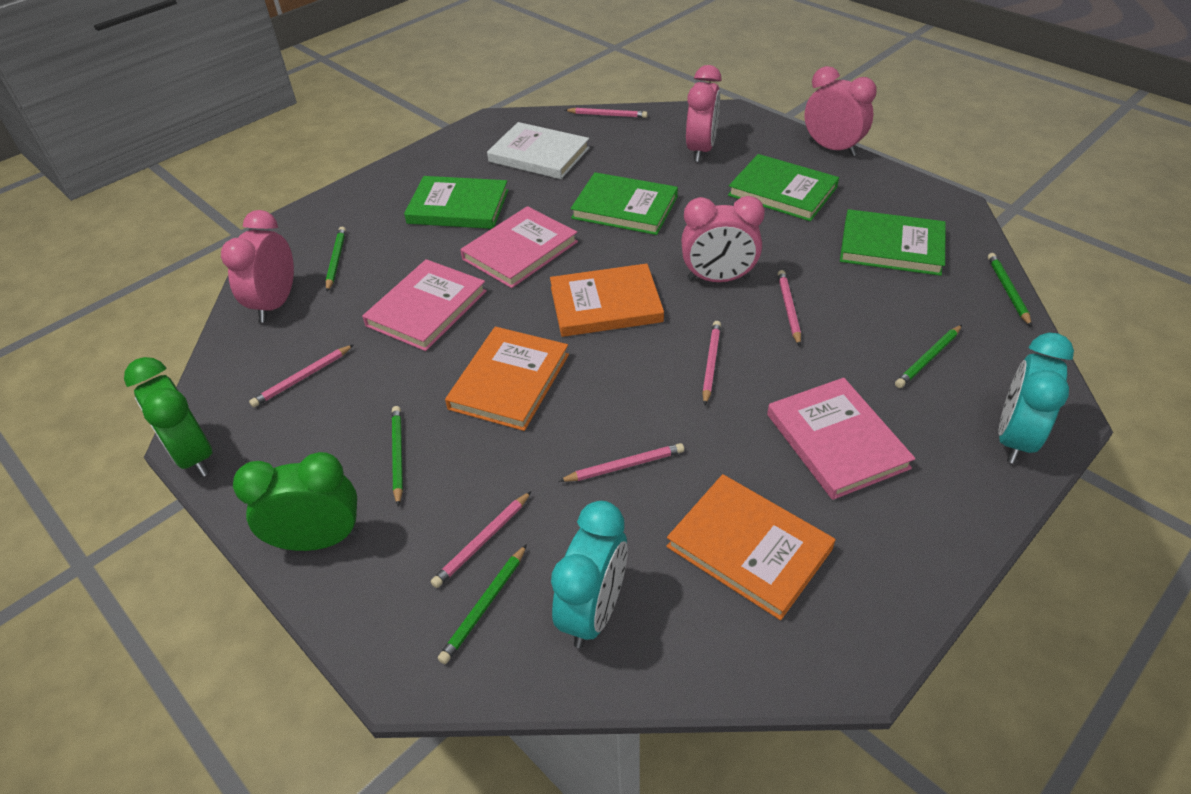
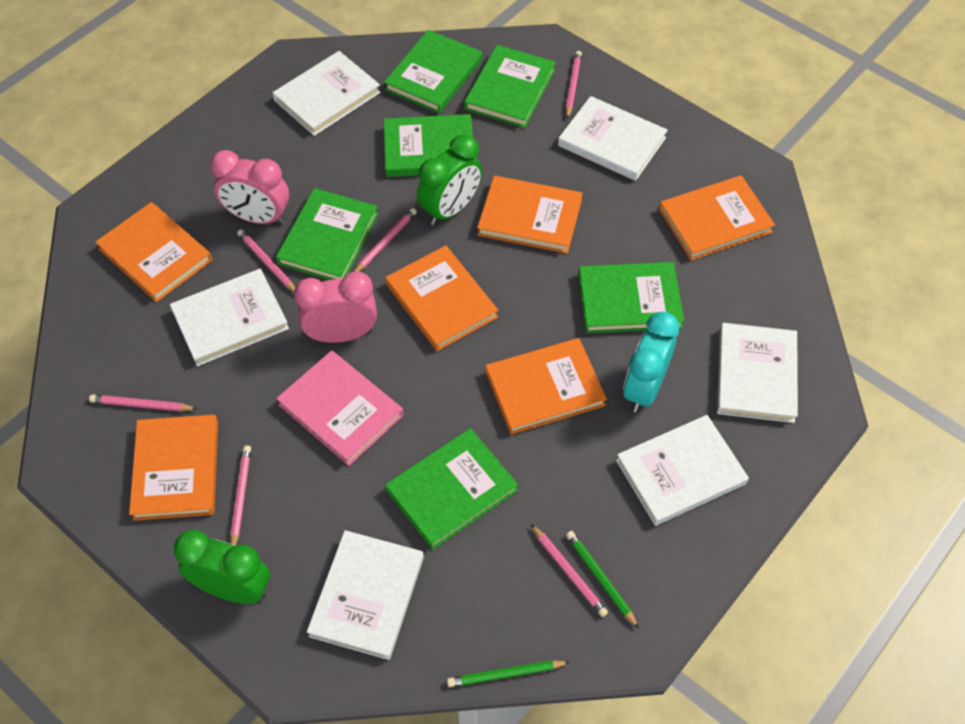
green book: 4 -> 6
green pencil: 5 -> 2
orange book: 3 -> 6
pink book: 3 -> 1
pink clock: 4 -> 2
turquoise clock: 2 -> 1
white book: 1 -> 6

